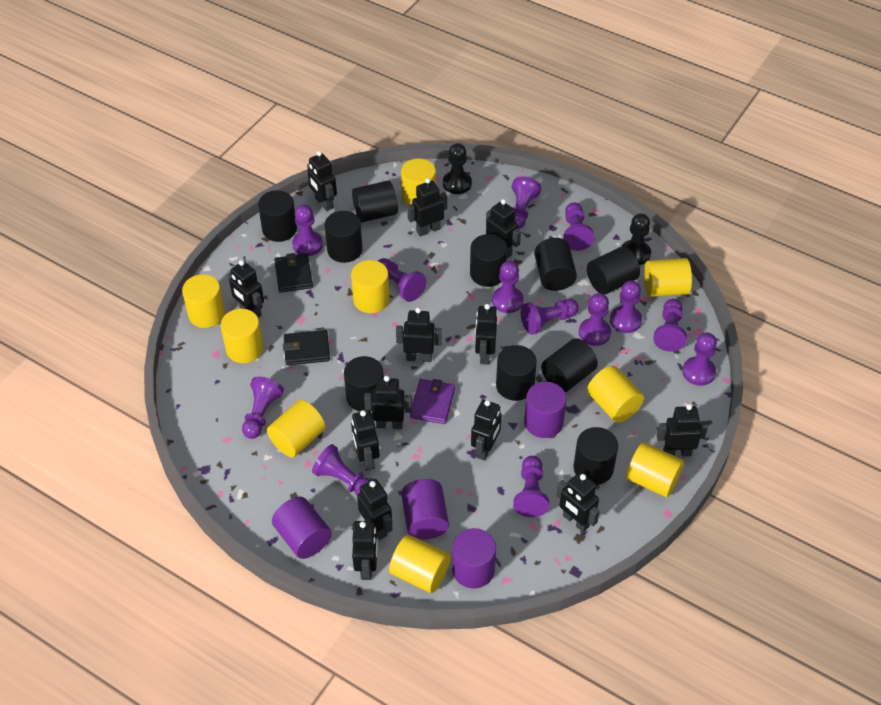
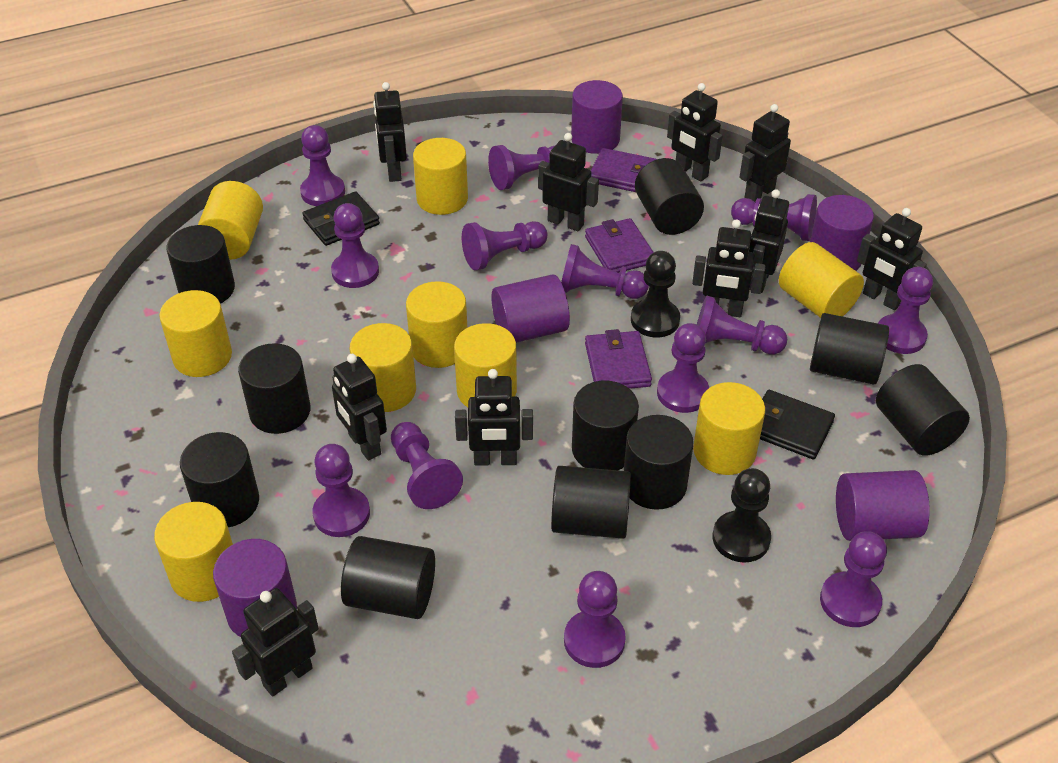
black robot: 13 -> 10
purple cylinder: 4 -> 5
purple wallet: 1 -> 3

